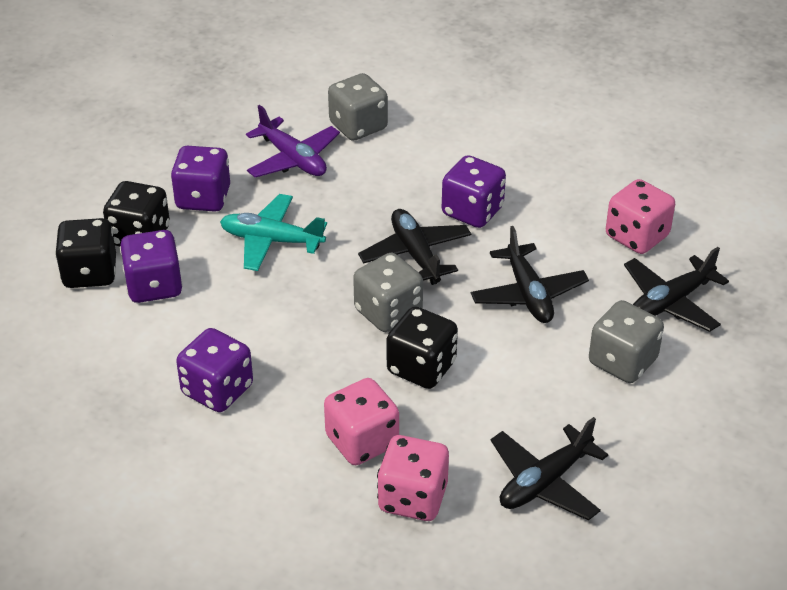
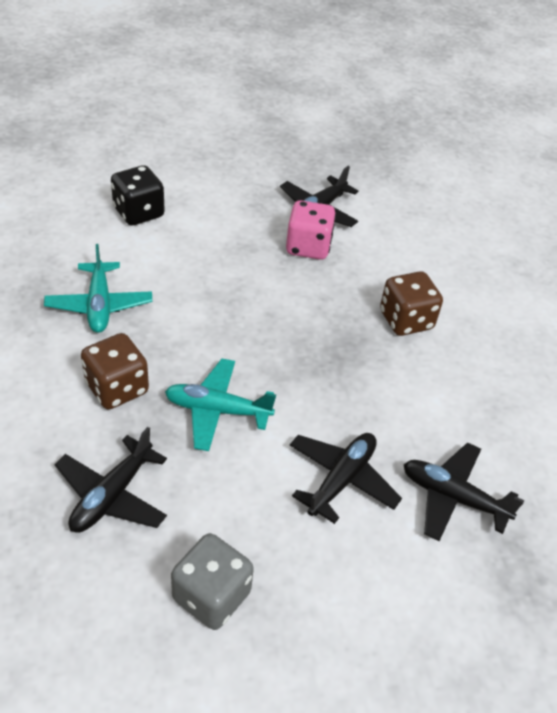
black dice: 3 -> 1
brown dice: 0 -> 2
grey dice: 3 -> 1
pink dice: 3 -> 1
purple dice: 4 -> 0
purple plane: 1 -> 0
turquoise plane: 1 -> 2

